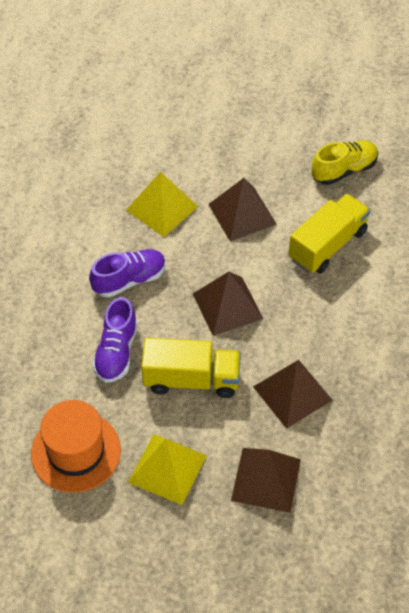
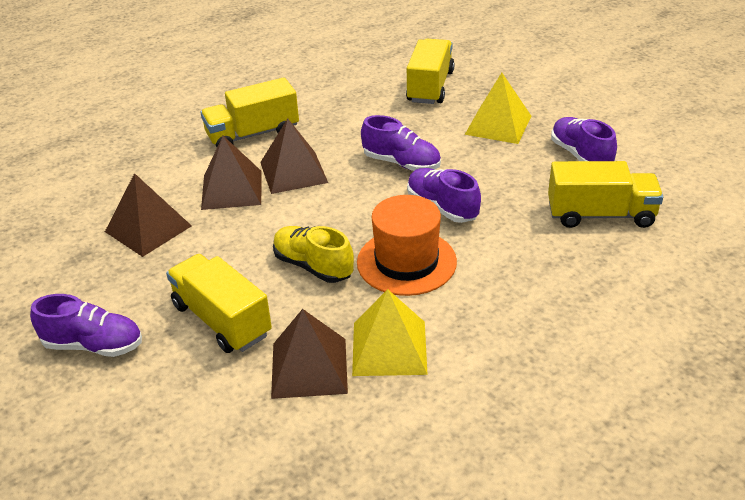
purple shoe: 2 -> 4
yellow truck: 2 -> 4

